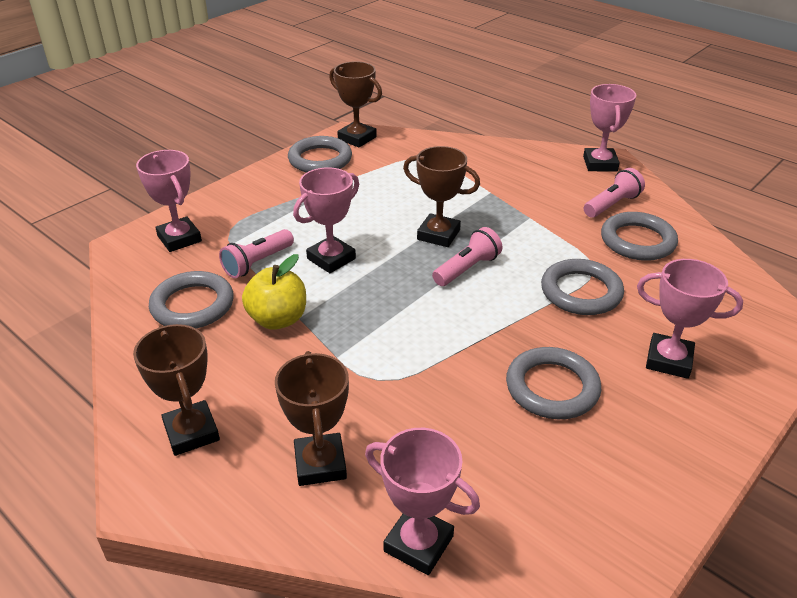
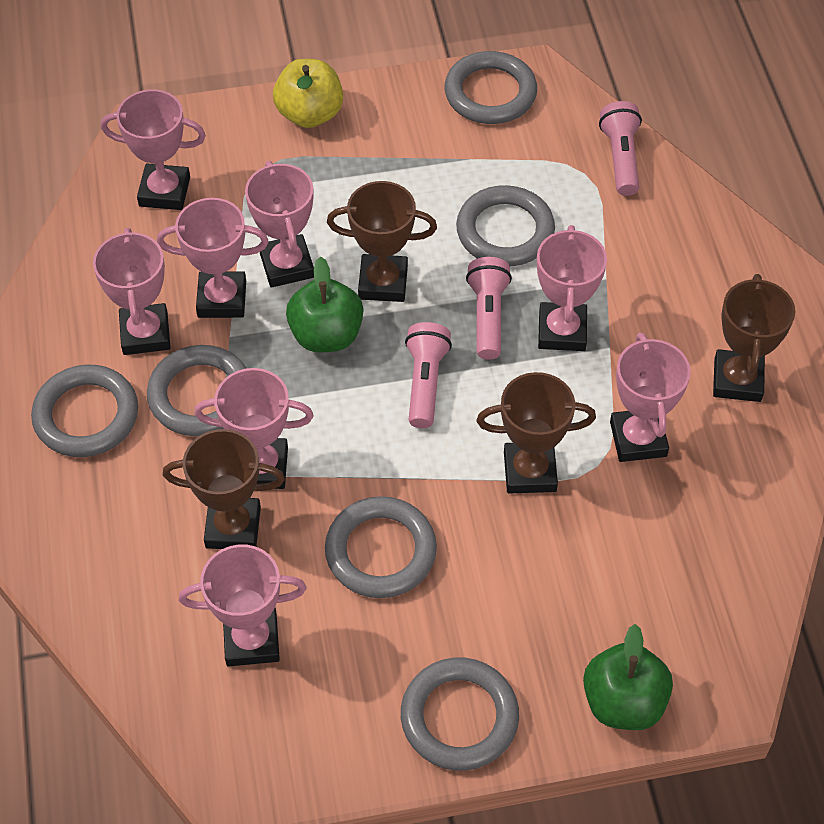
green apple: 0 -> 2
grey ring: 5 -> 6
pink trophy: 5 -> 8

